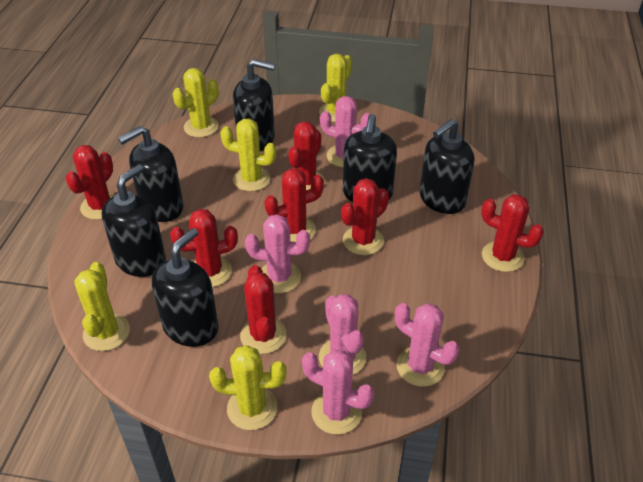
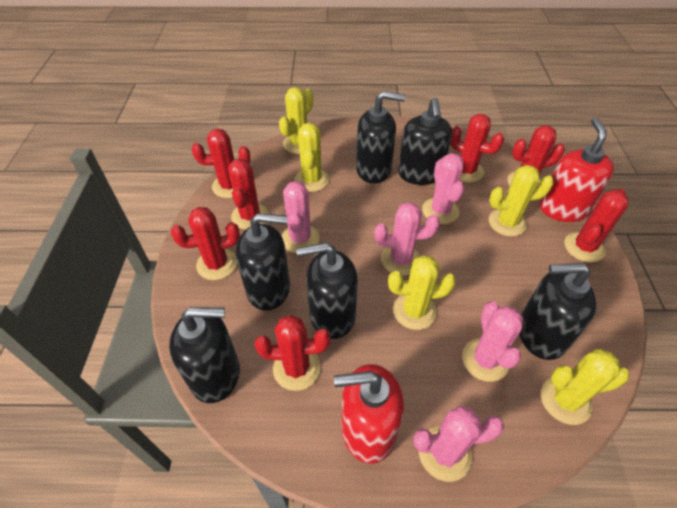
red soap dispenser: 0 -> 2

